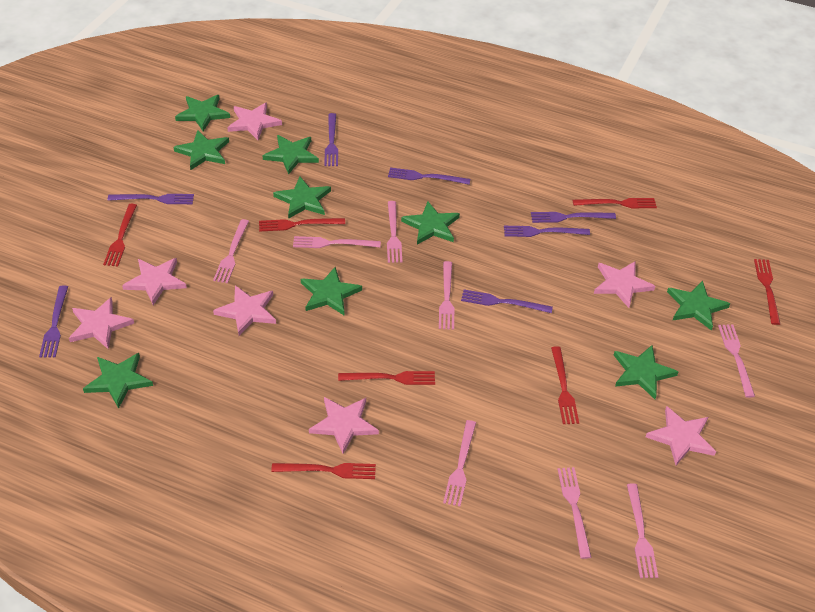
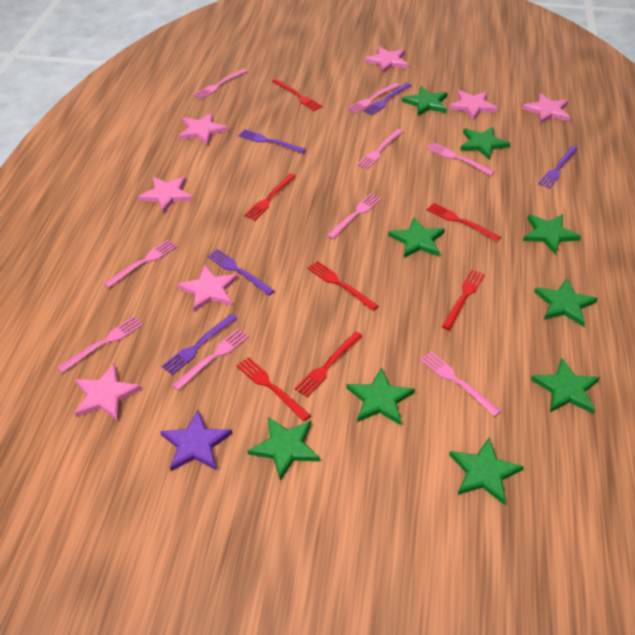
pink fork: 8 -> 9
purple fork: 7 -> 5
purple star: 0 -> 1

